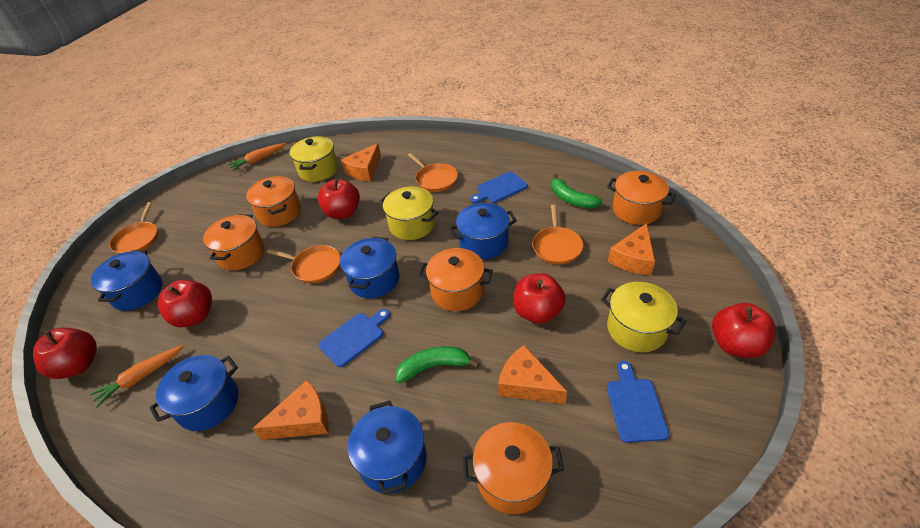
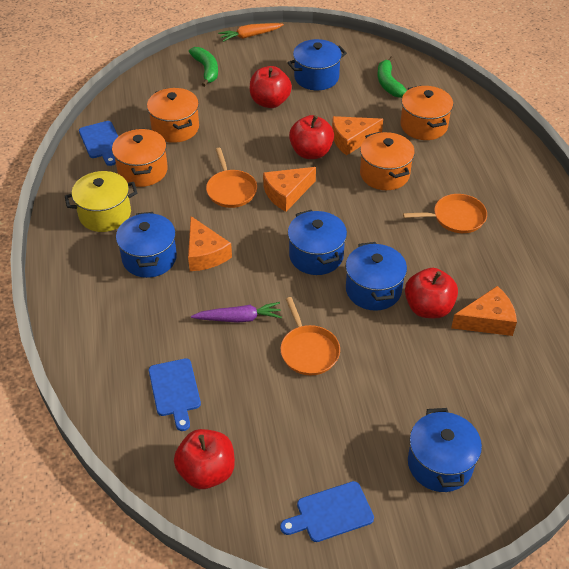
orange carrot: 2 -> 1
orange pan: 4 -> 3
orange pot: 5 -> 4
purple carrot: 0 -> 1
red apple: 5 -> 4
yellow pot: 3 -> 1

